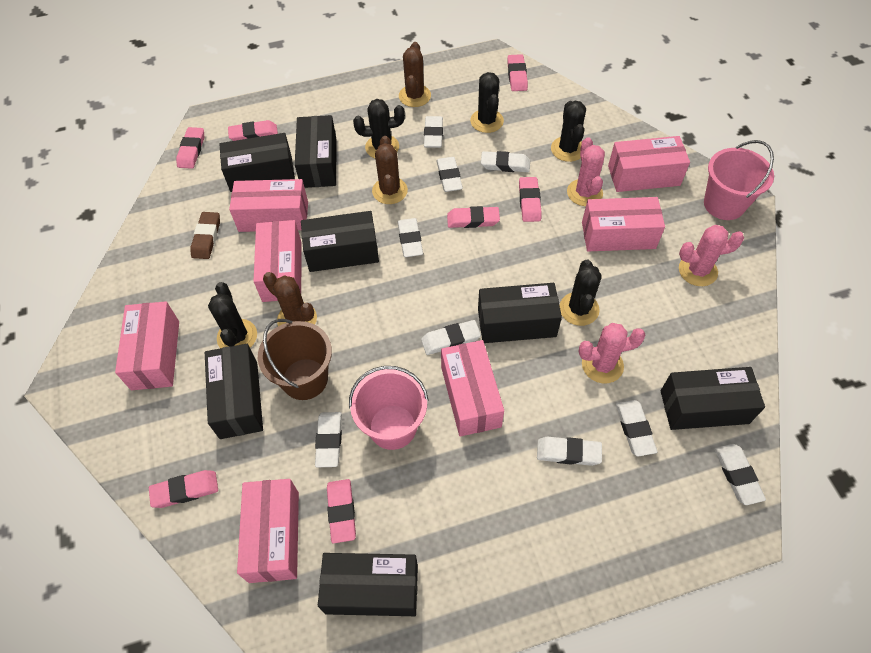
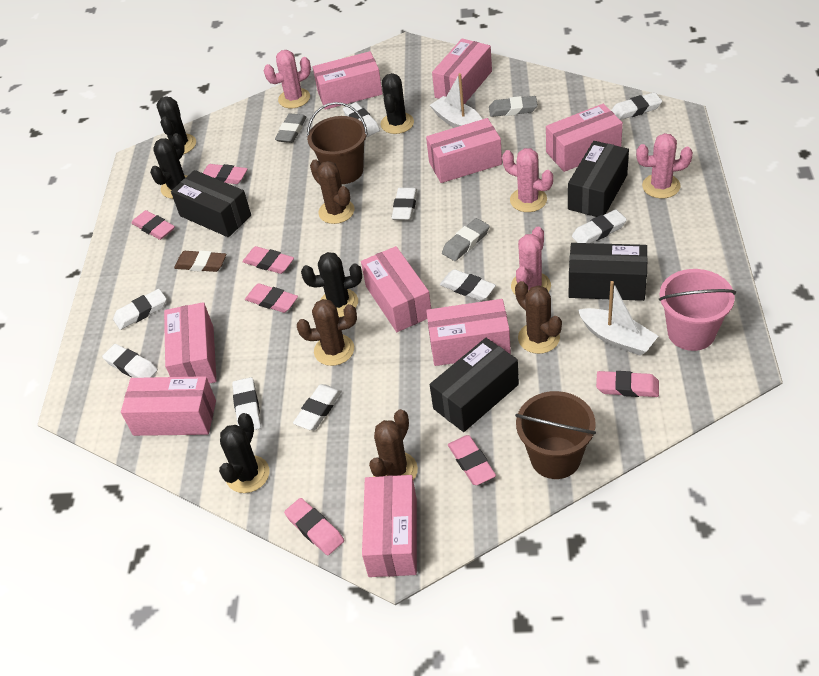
black box: 7 -> 4
brown bucket: 1 -> 2
brown cactus: 3 -> 4
grey eraser: 0 -> 3
pink box: 7 -> 9
pink bucket: 2 -> 1
pink cactus: 3 -> 4
white boat: 0 -> 2

